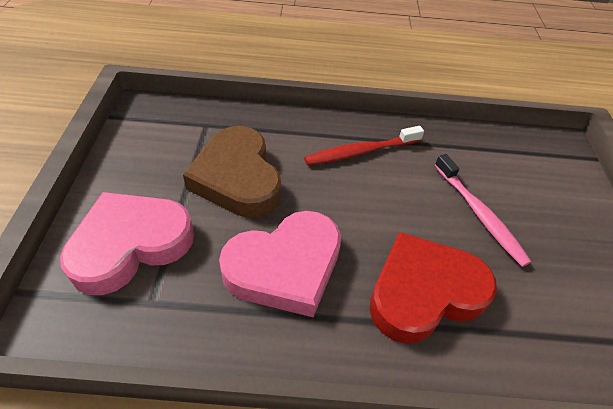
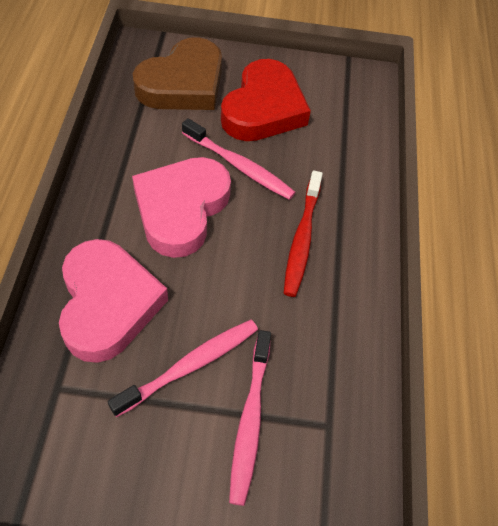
pink toothbrush: 1 -> 3

